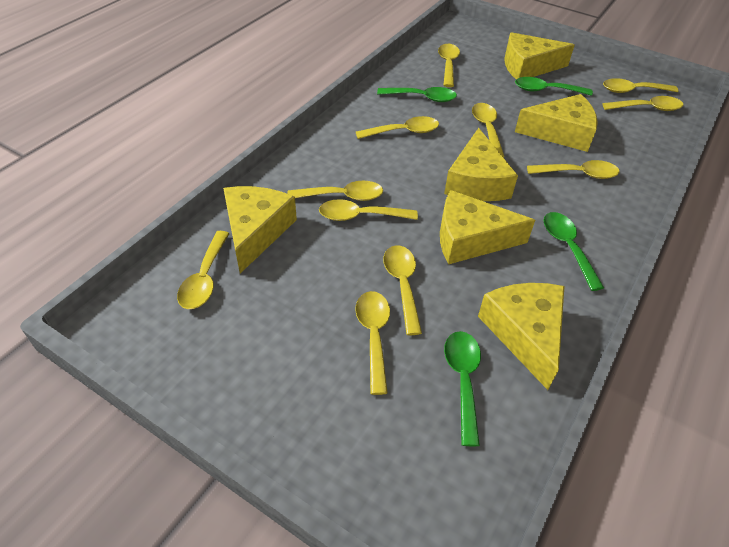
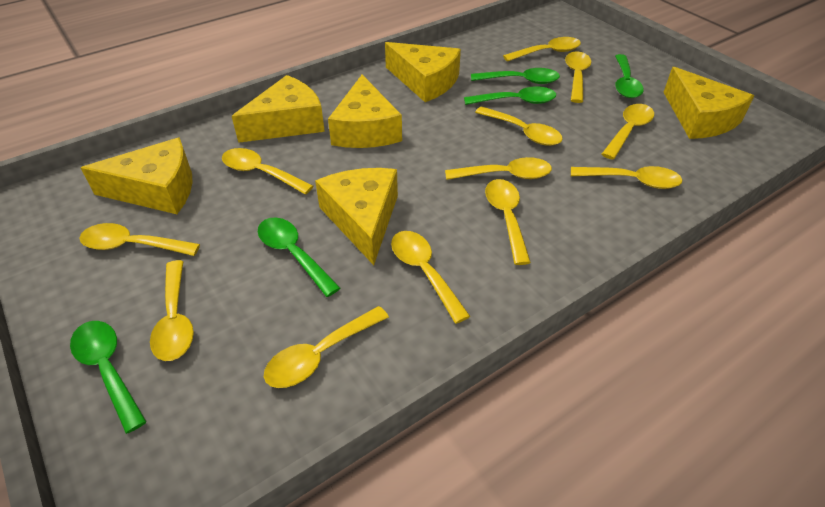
green spoon: 4 -> 5
yellow spoon: 11 -> 12

